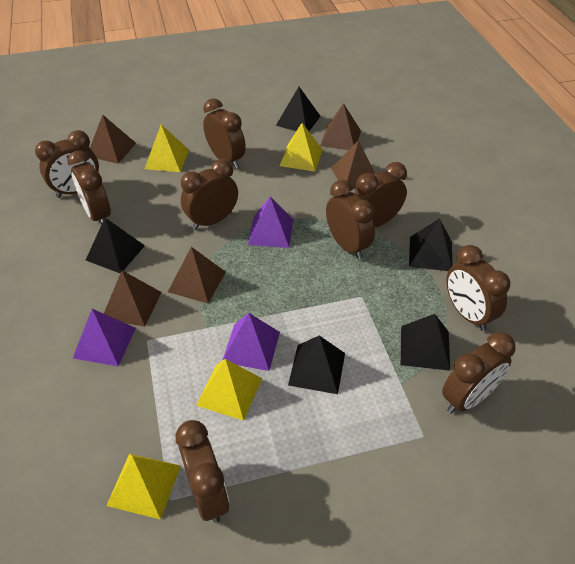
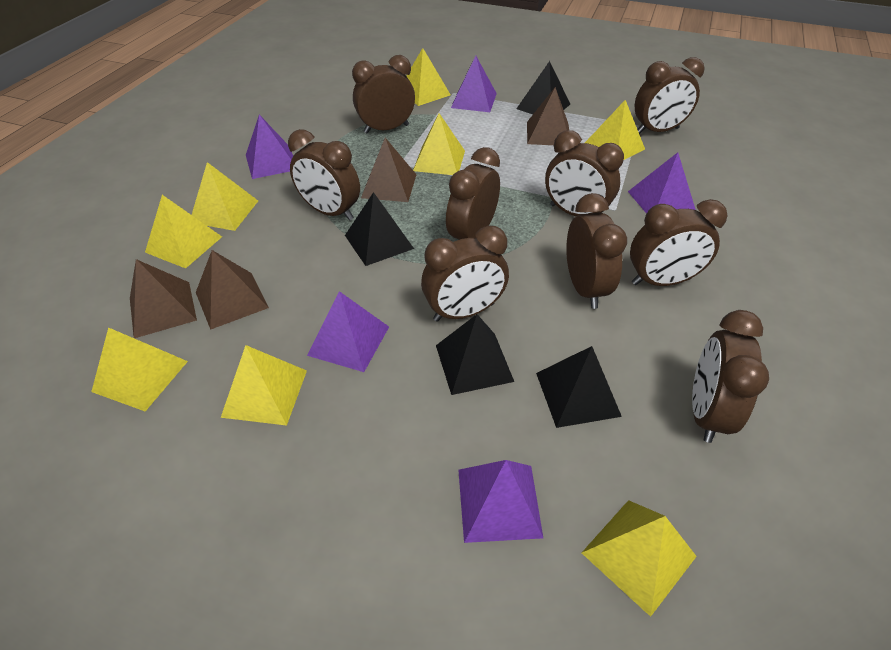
black pyramid: 5 -> 4
brown pyramid: 5 -> 4
purple pyramid: 3 -> 5
yellow pyramid: 4 -> 8

